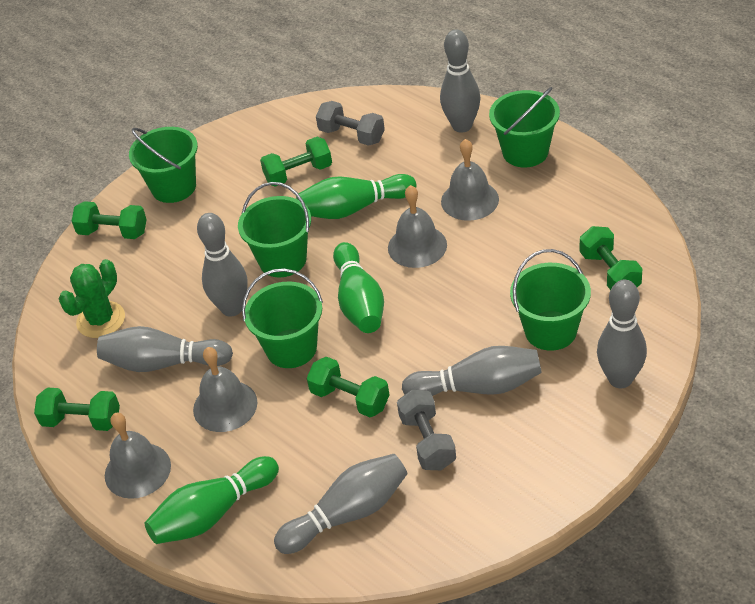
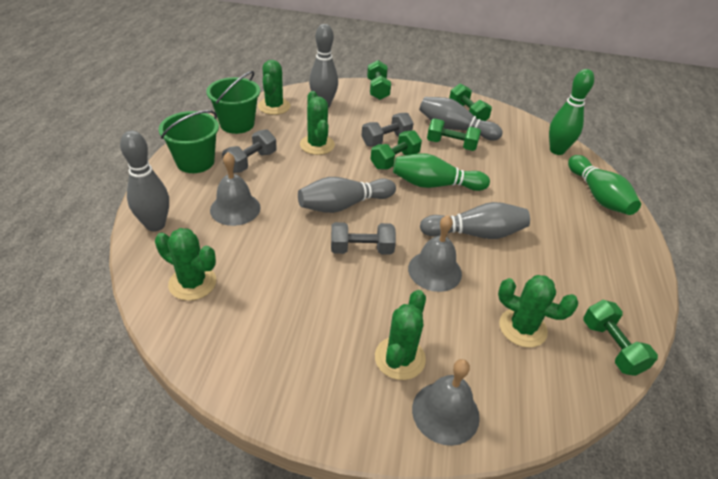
green bucket: 5 -> 2
green cactus: 1 -> 5
grey bell: 4 -> 3
grey bowling pin: 6 -> 5
grey dumbbell: 2 -> 3

